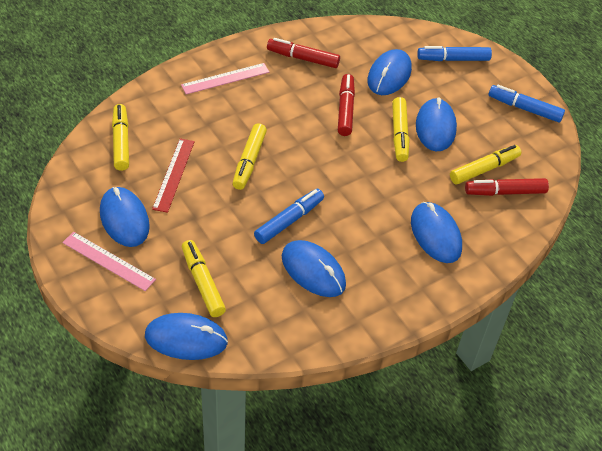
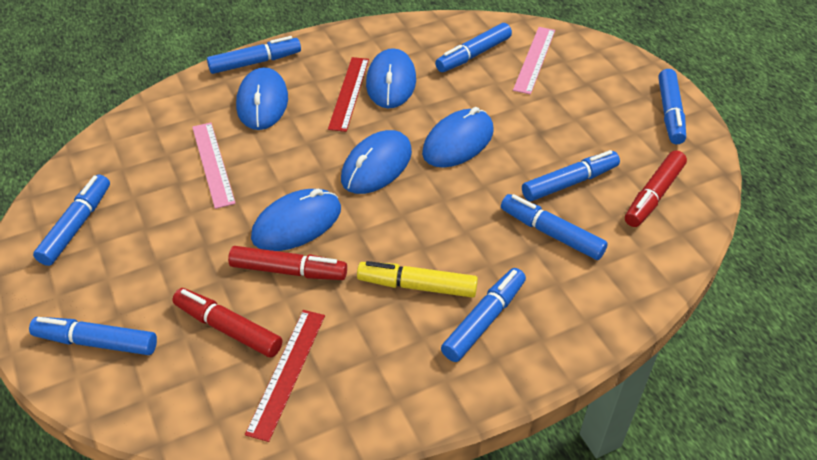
blue marker: 3 -> 8
blue mouse: 6 -> 5
red ruler: 1 -> 2
yellow marker: 5 -> 1

